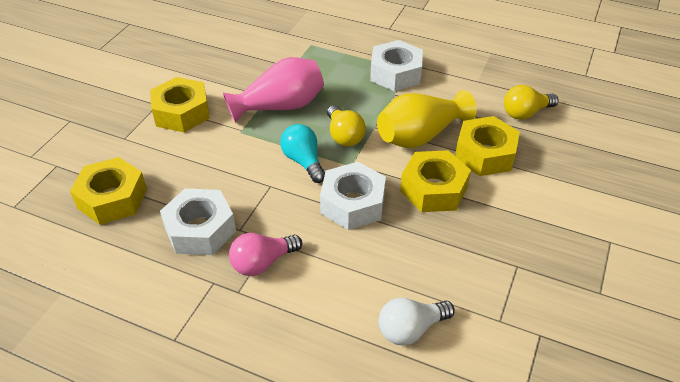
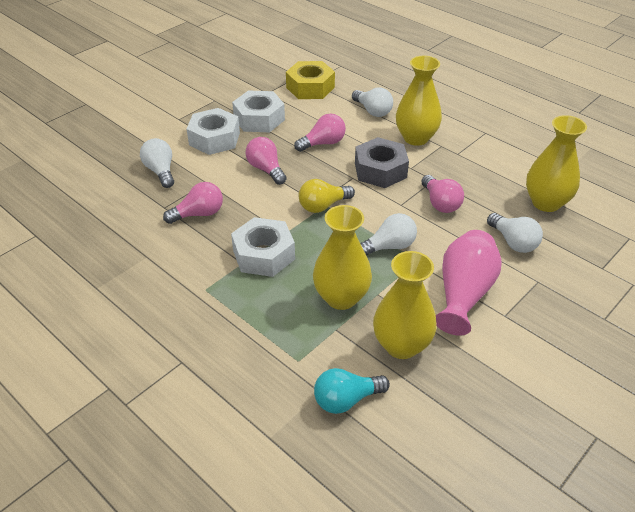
grey nut: 0 -> 1
pink light bulb: 1 -> 4
white light bulb: 1 -> 4
yellow light bulb: 2 -> 1
yellow nut: 4 -> 1
yellow vase: 1 -> 4

